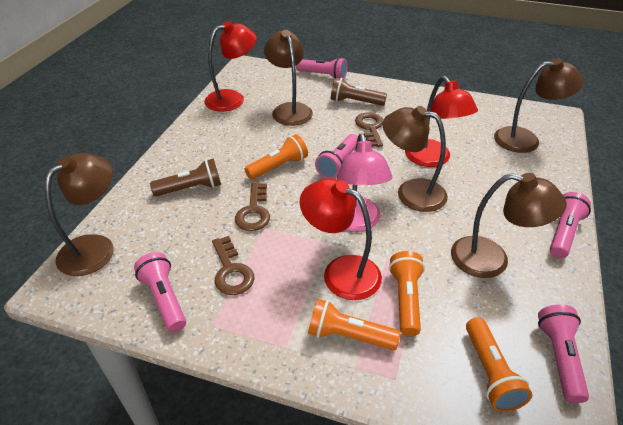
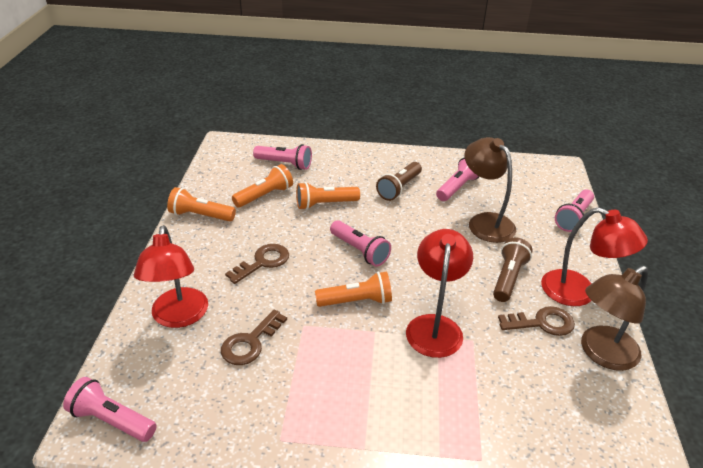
brown lamp: 5 -> 2
pink lamp: 1 -> 0

